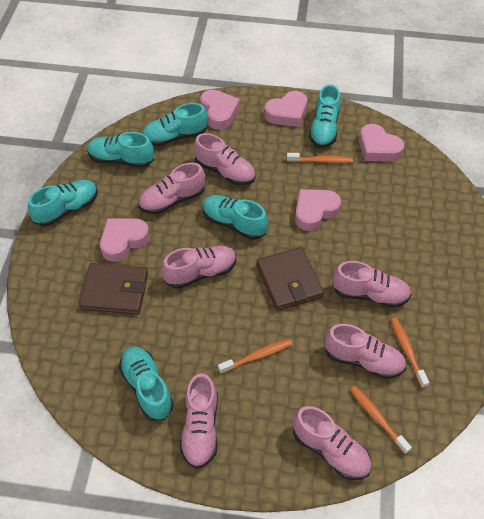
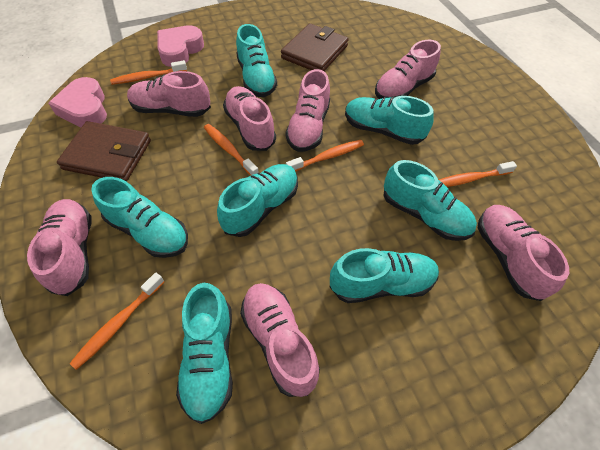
orange toothbrush: 4 -> 5
pink heart: 5 -> 2
turquoise shoe: 6 -> 7

